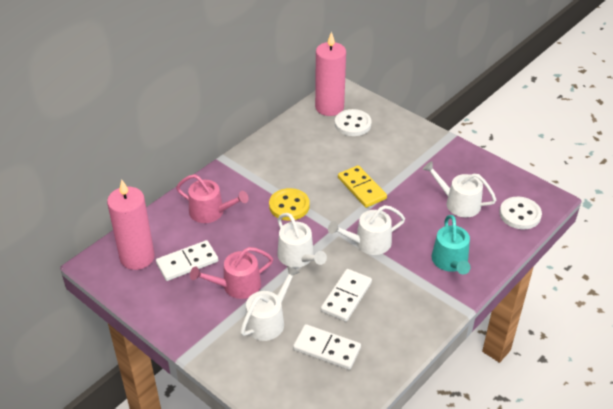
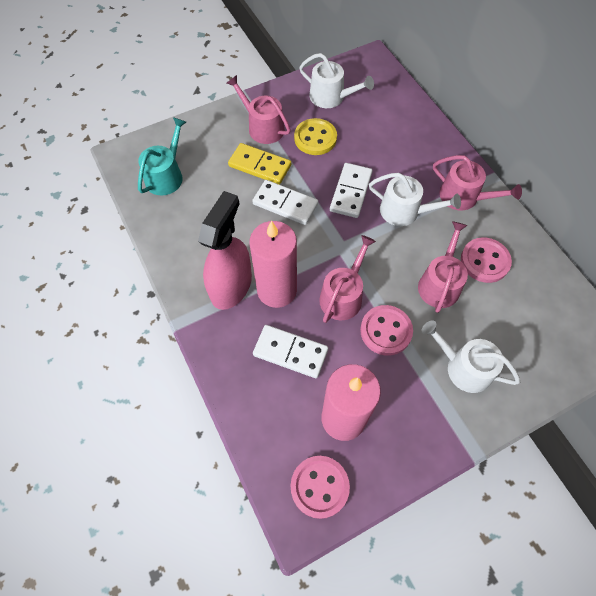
pink button: 0 -> 3
pink spray bottle: 0 -> 1
pink watering can: 2 -> 4
white button: 2 -> 0
white watering can: 4 -> 3

